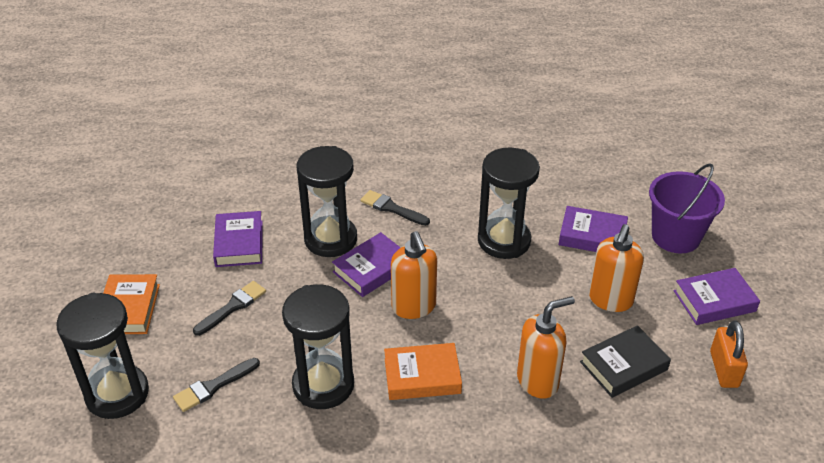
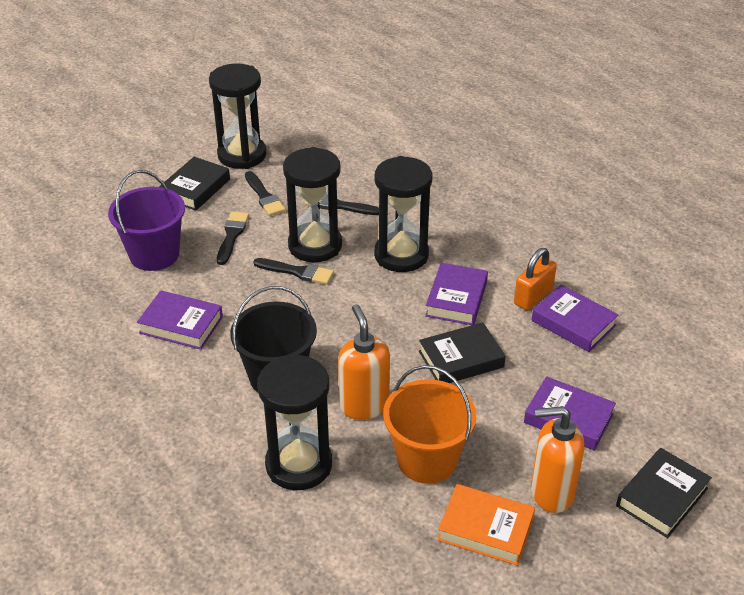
black book: 1 -> 3
black brush: 3 -> 4
black bucket: 0 -> 1
orange book: 2 -> 1
orange bucket: 0 -> 1
orange soap dispenser: 3 -> 2

